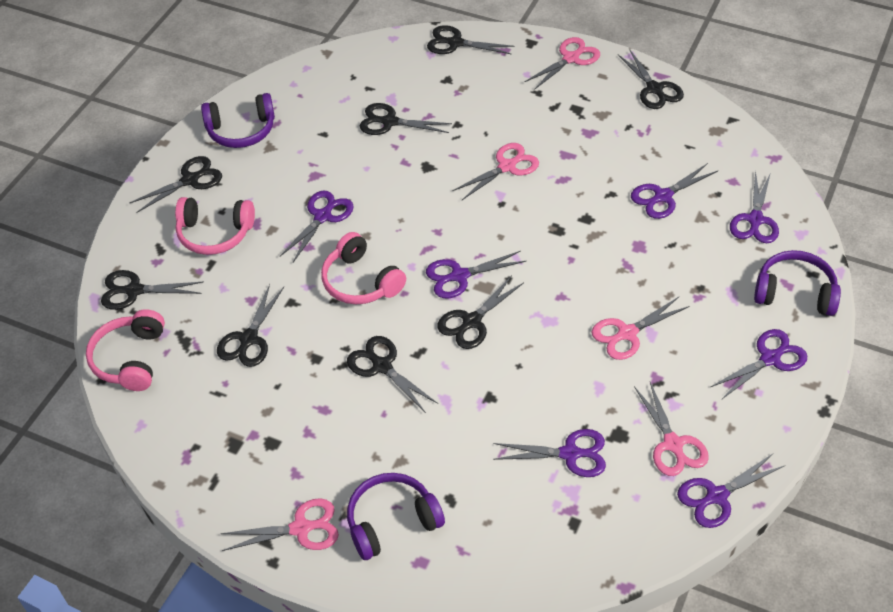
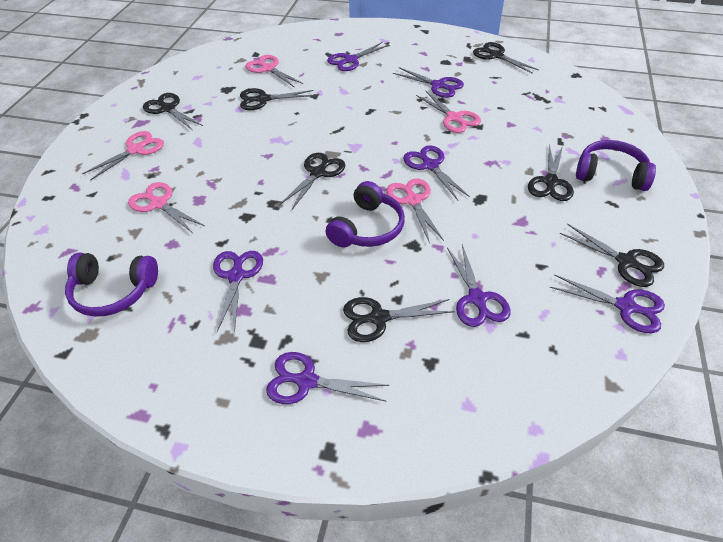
black scissors: 8 -> 7
pink headphones: 3 -> 0

